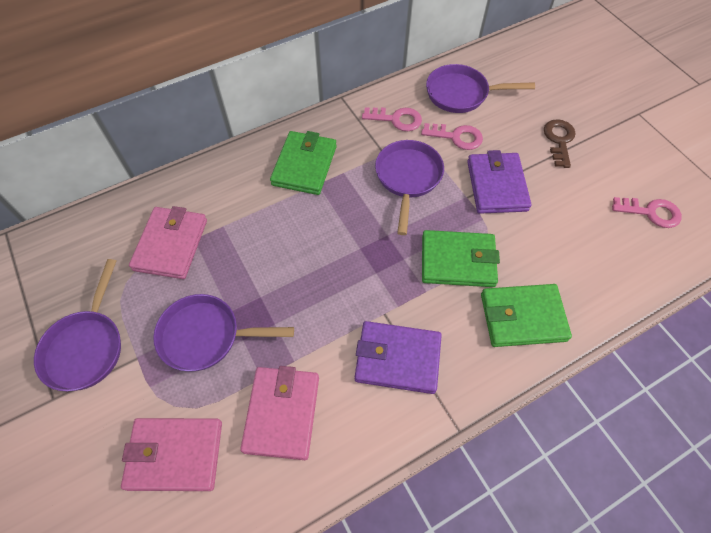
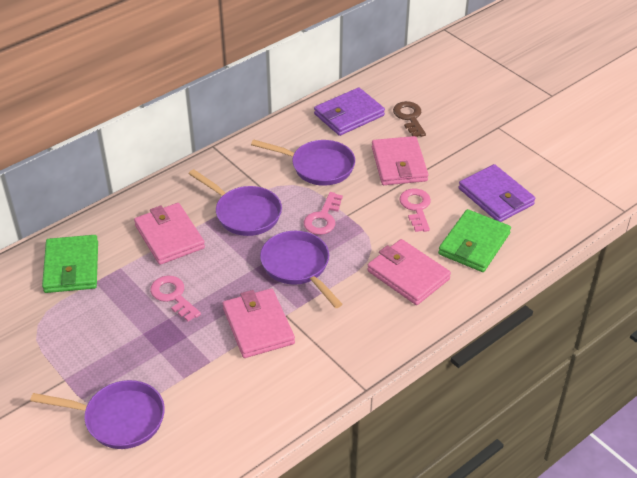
green wallet: 3 -> 2
pink wallet: 3 -> 4

